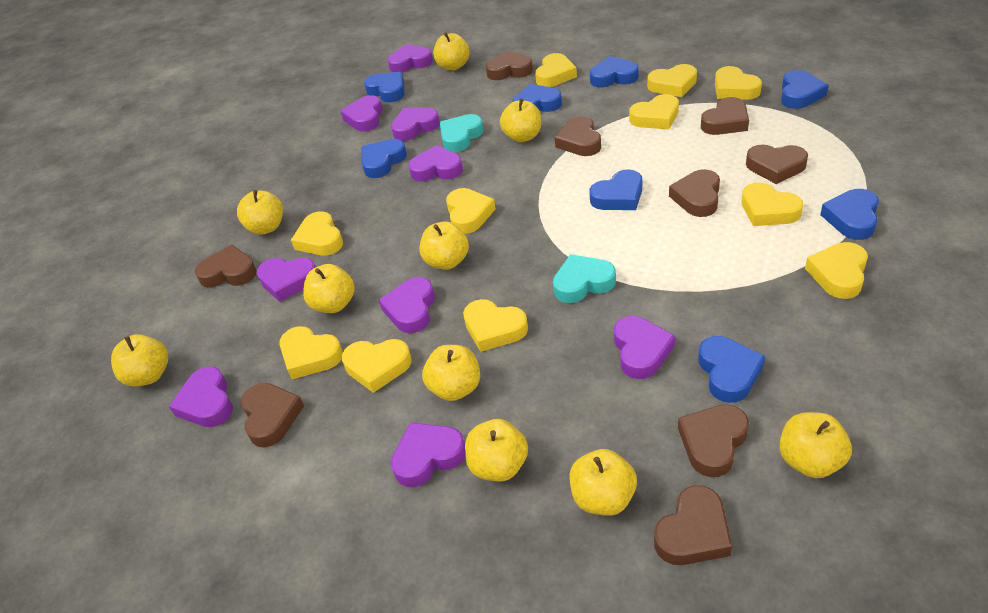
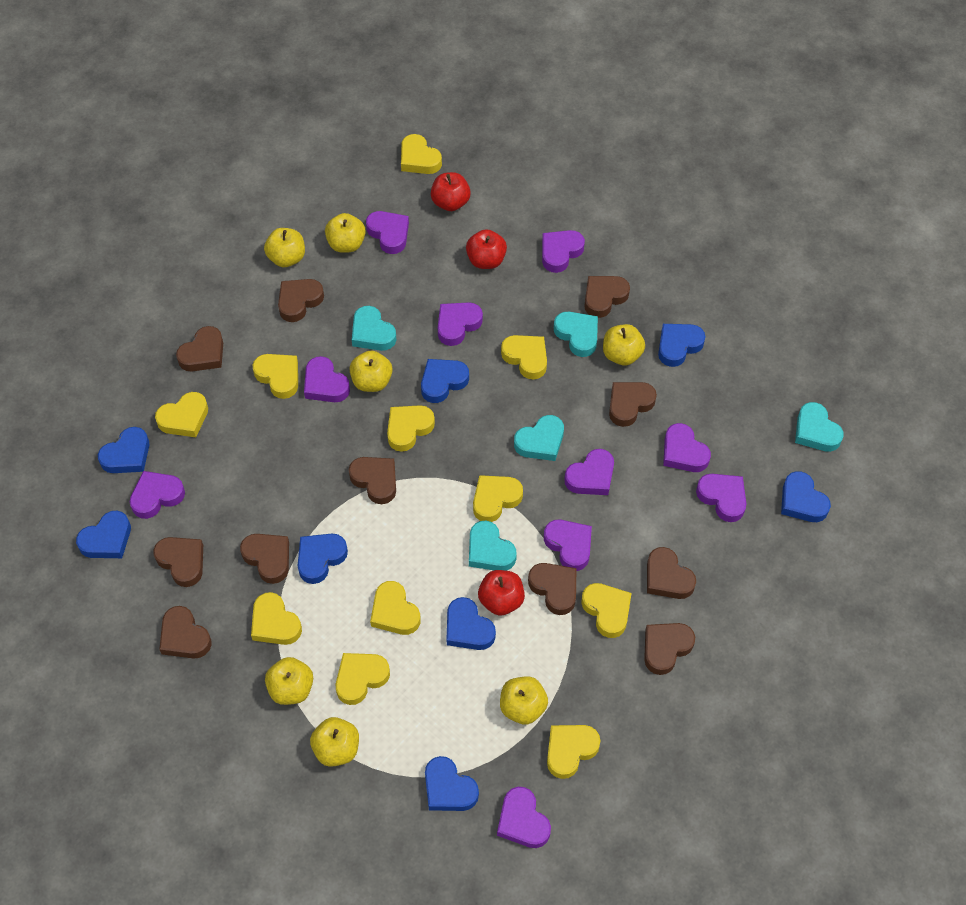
brown heart: 9 -> 11
purple heart: 9 -> 10
red apple: 0 -> 3
turquoise heart: 2 -> 5
yellow apple: 10 -> 7

